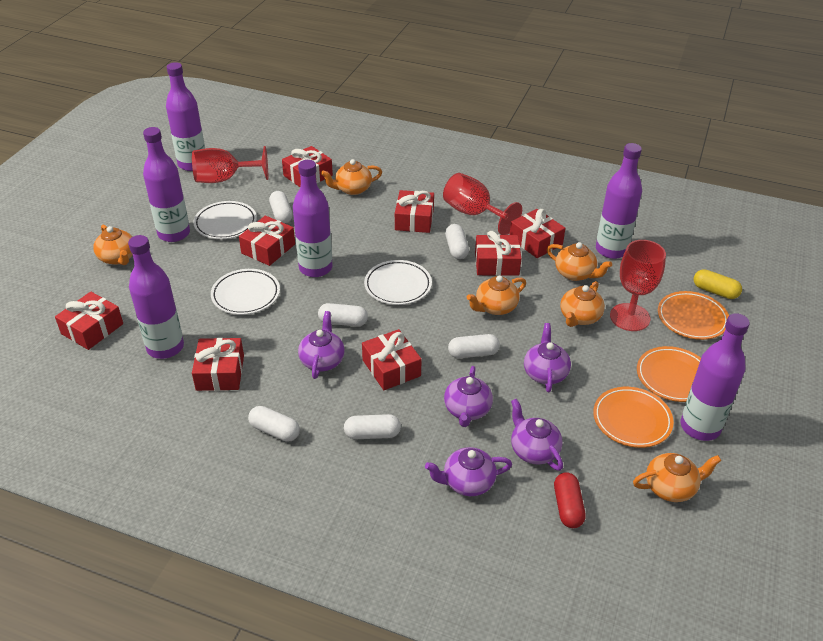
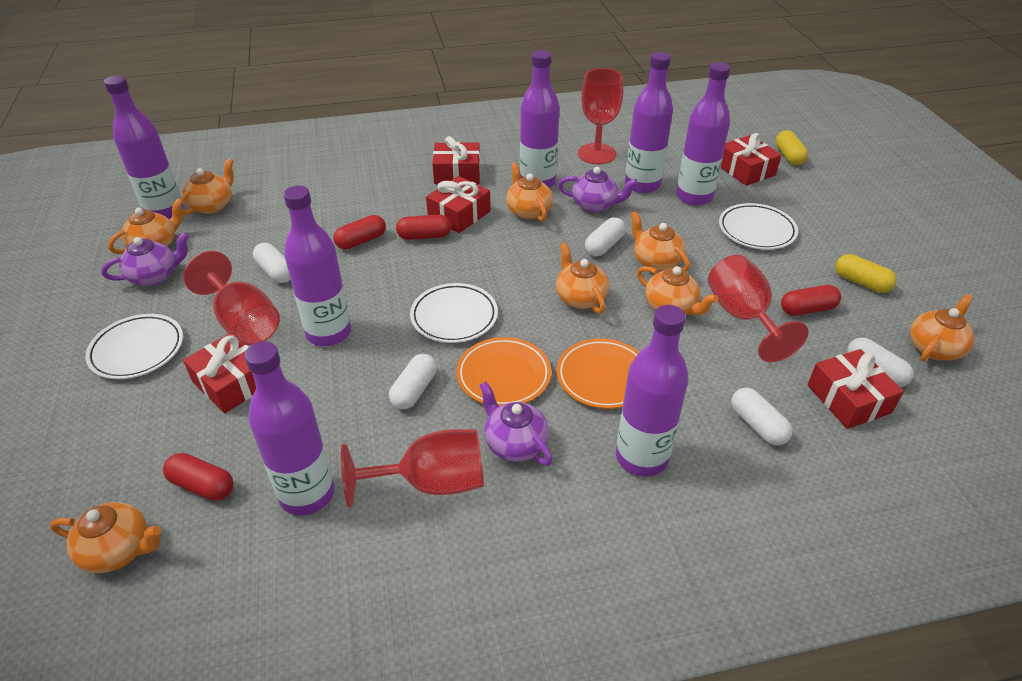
orange plate: 3 -> 2
orange teapot: 6 -> 8
purple bottle: 6 -> 7
purple teapot: 5 -> 3
red capsule: 1 -> 4
red gift: 8 -> 5
red goblet: 3 -> 4
white capsule: 6 -> 5
yellow capsule: 1 -> 2

